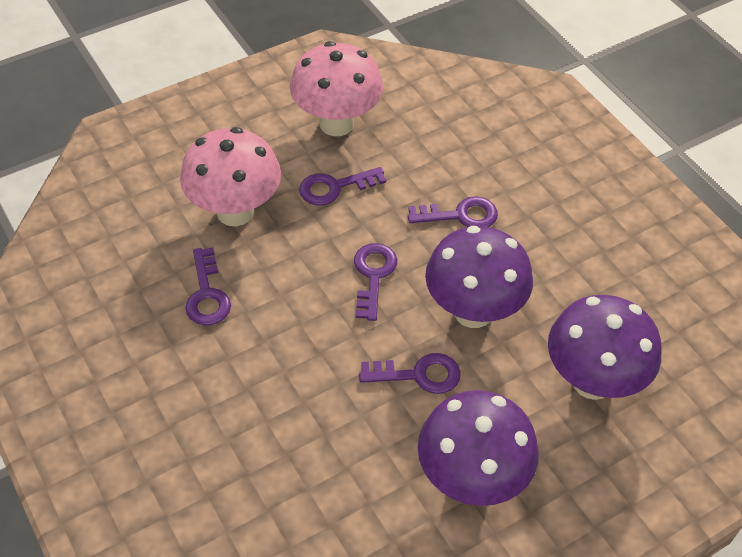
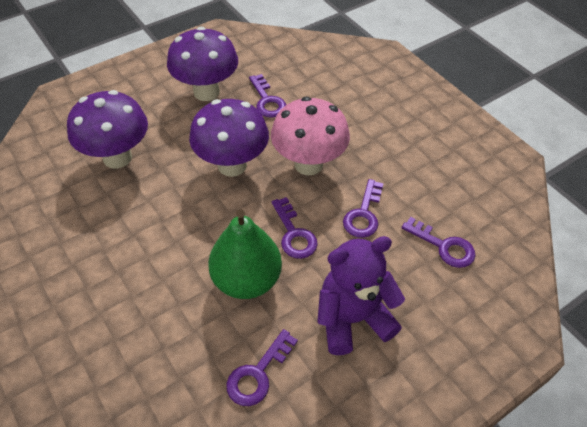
green pear: 0 -> 1
pink mushroom: 2 -> 1
purple teddy bear: 0 -> 1

